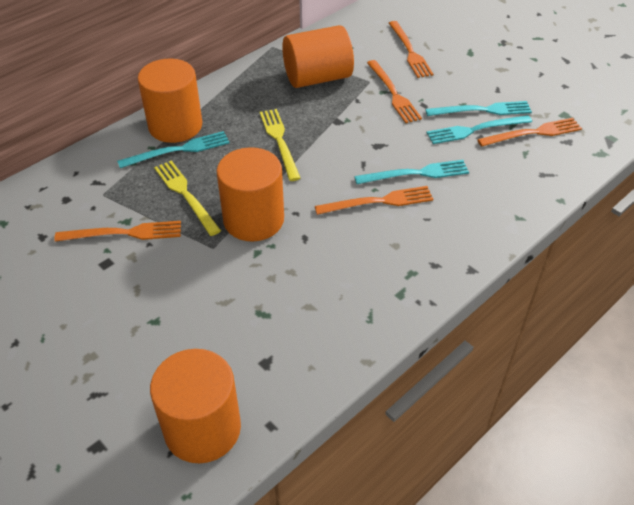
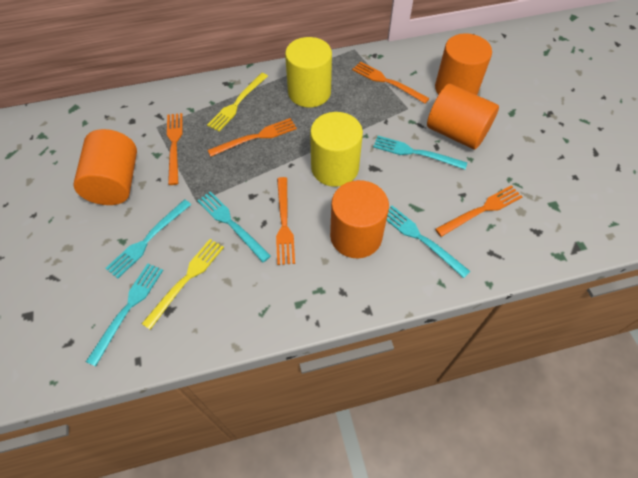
turquoise fork: 4 -> 5
yellow cylinder: 0 -> 2

